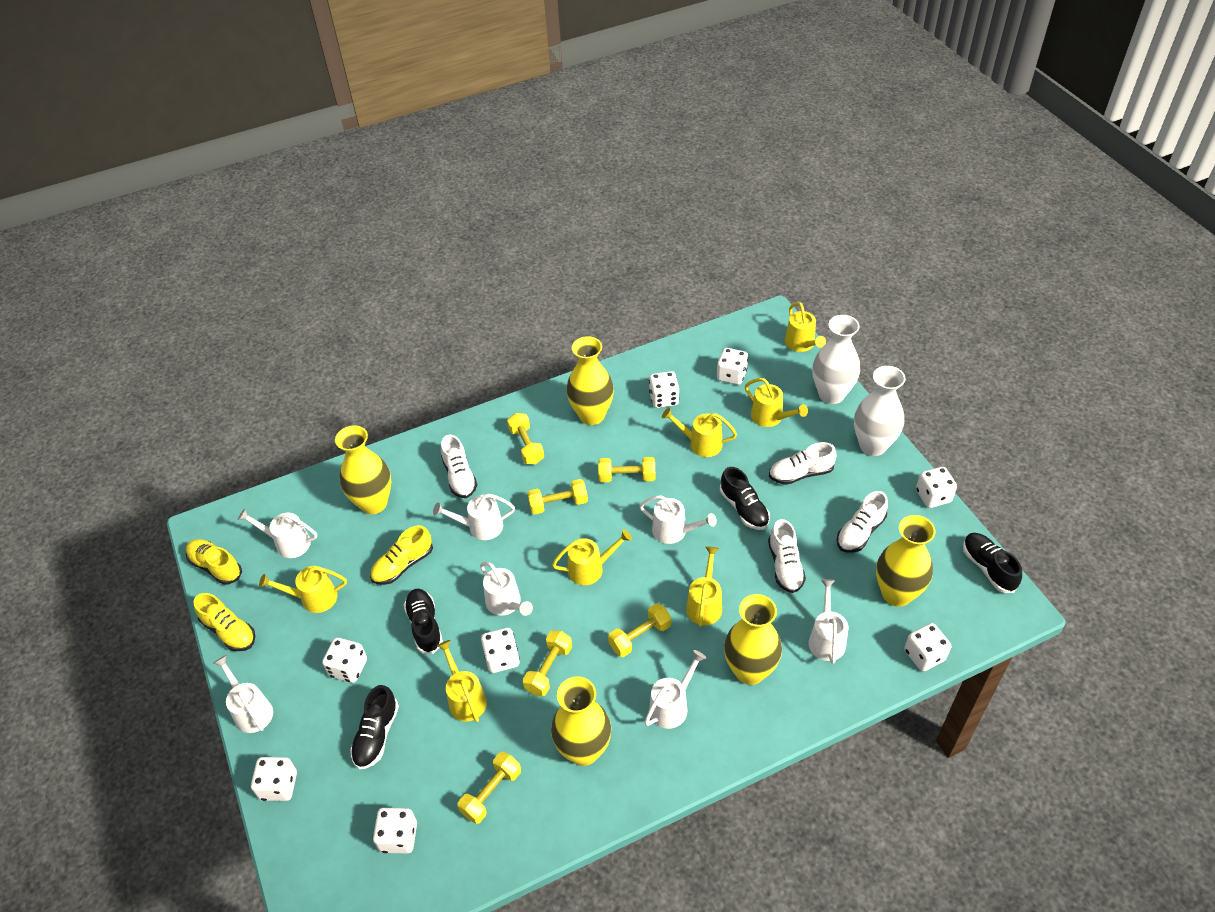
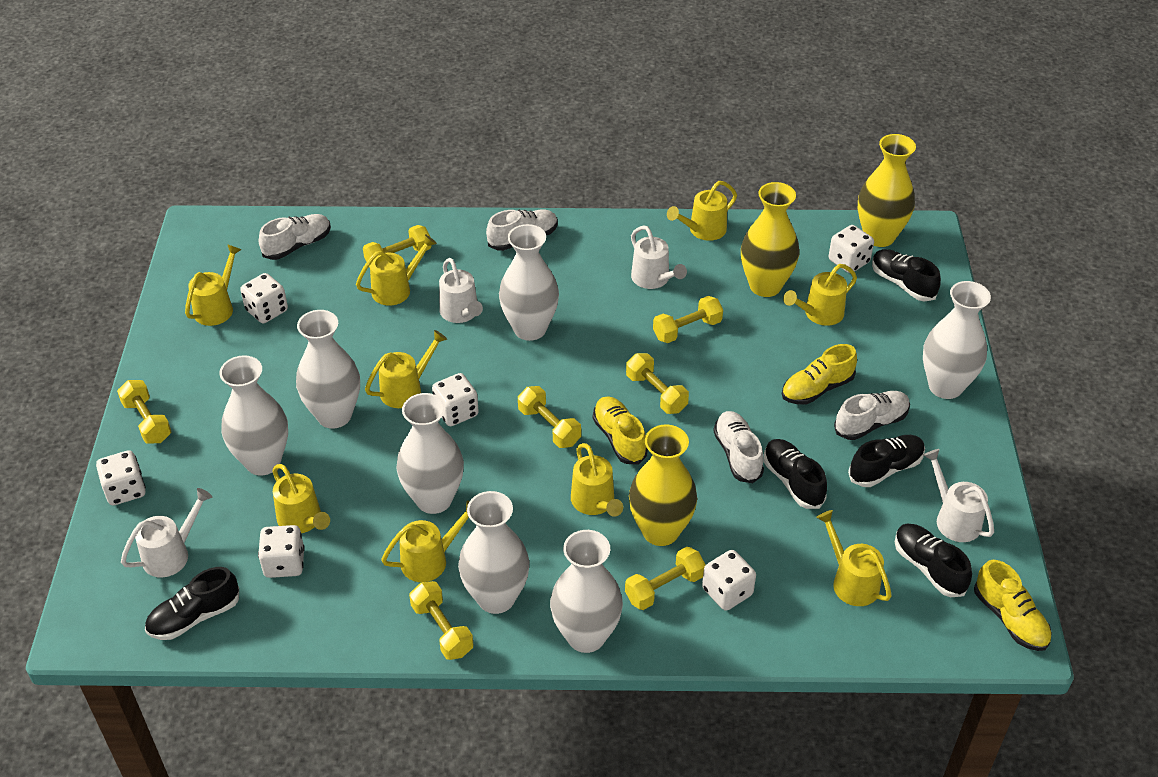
black shoe: 4 -> 5
white dice: 8 -> 6
white vase: 2 -> 7
white watering can: 7 -> 4
yellow dumbbell: 6 -> 7
yellow vase: 5 -> 3
yellow watering can: 7 -> 9

